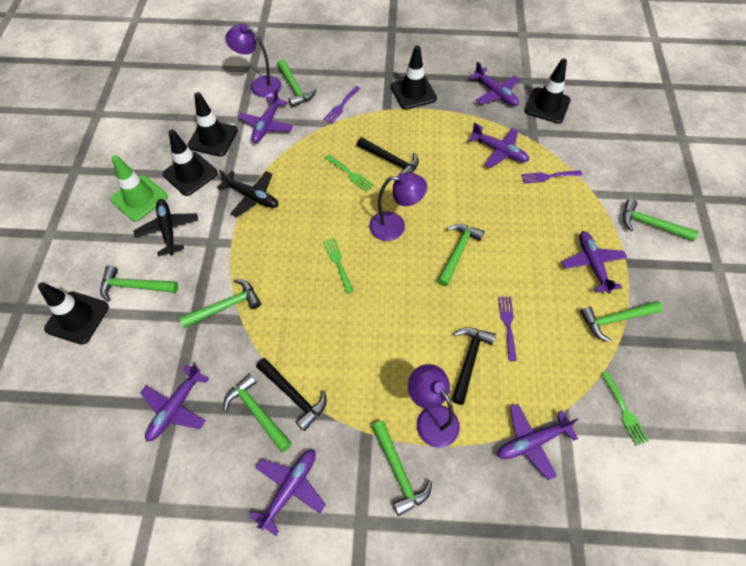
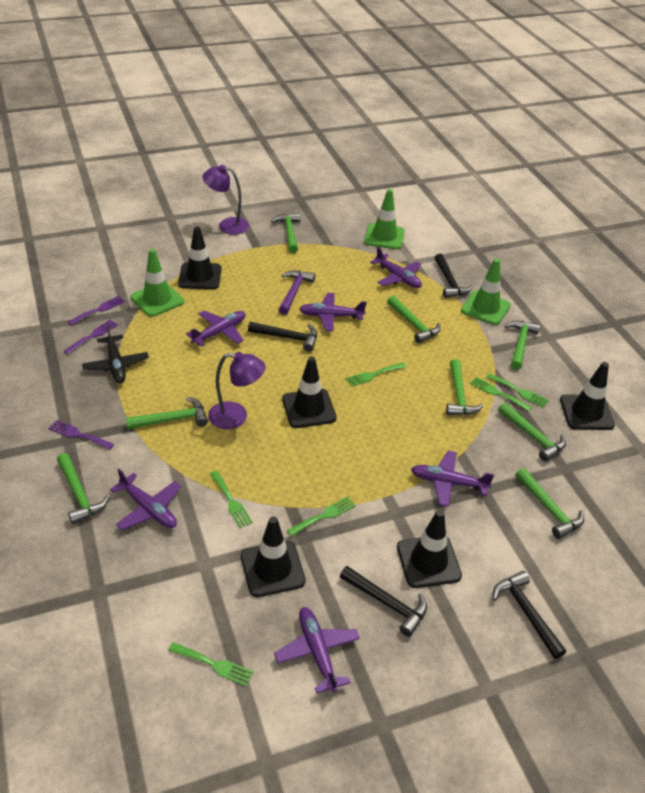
black hammer: 3 -> 4
black plane: 2 -> 1
green fork: 3 -> 6
green traffic cone: 1 -> 3
purple hammer: 0 -> 1
purple lamp: 3 -> 2
purple plane: 7 -> 6

